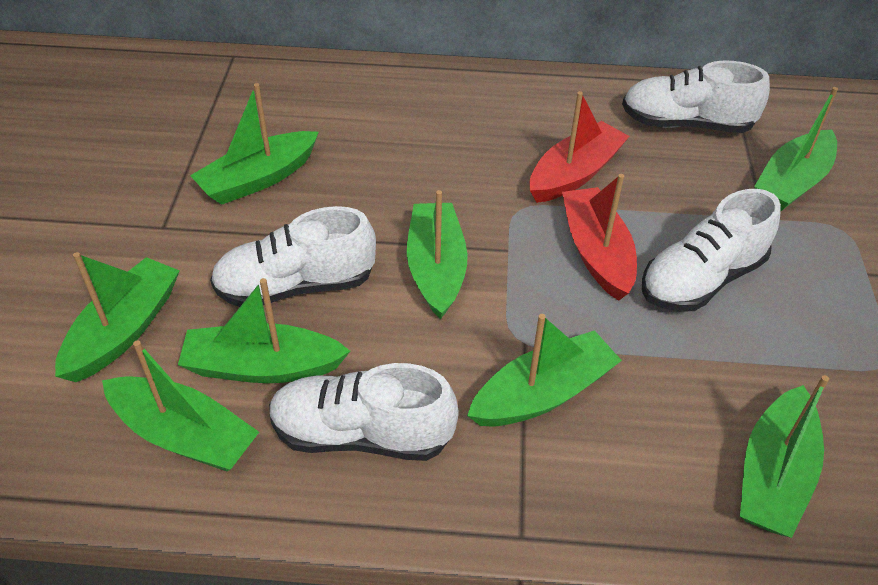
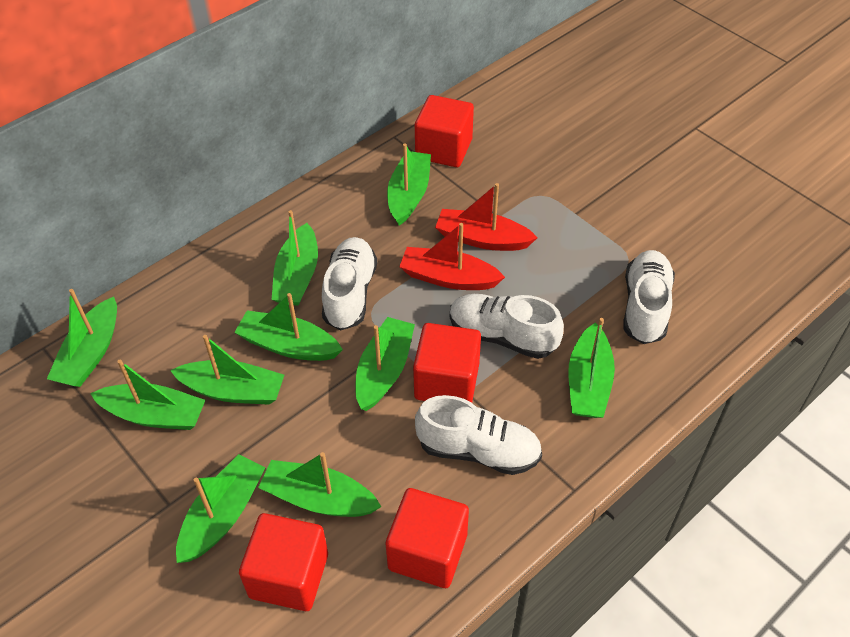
green boat: 8 -> 10
red cube: 0 -> 4

